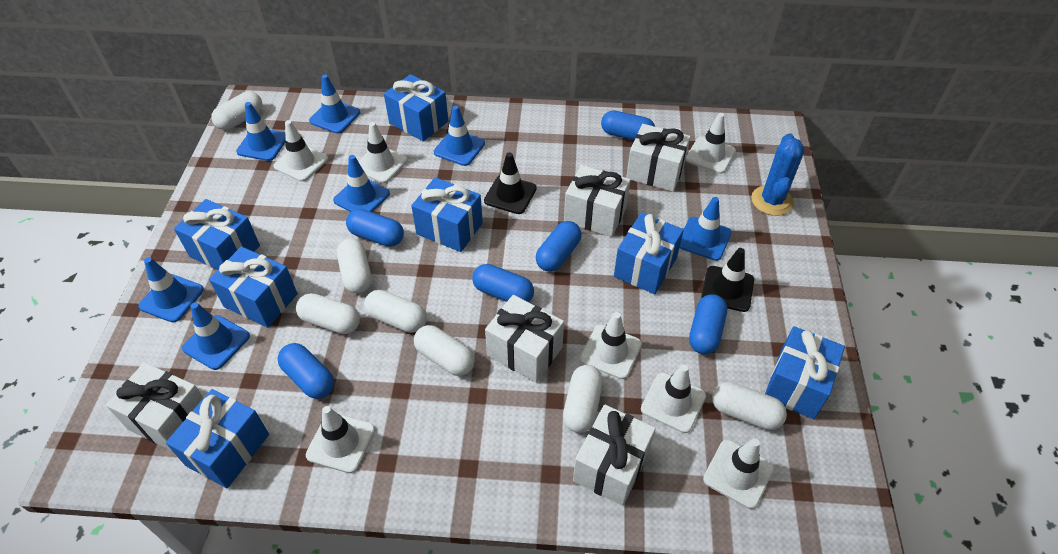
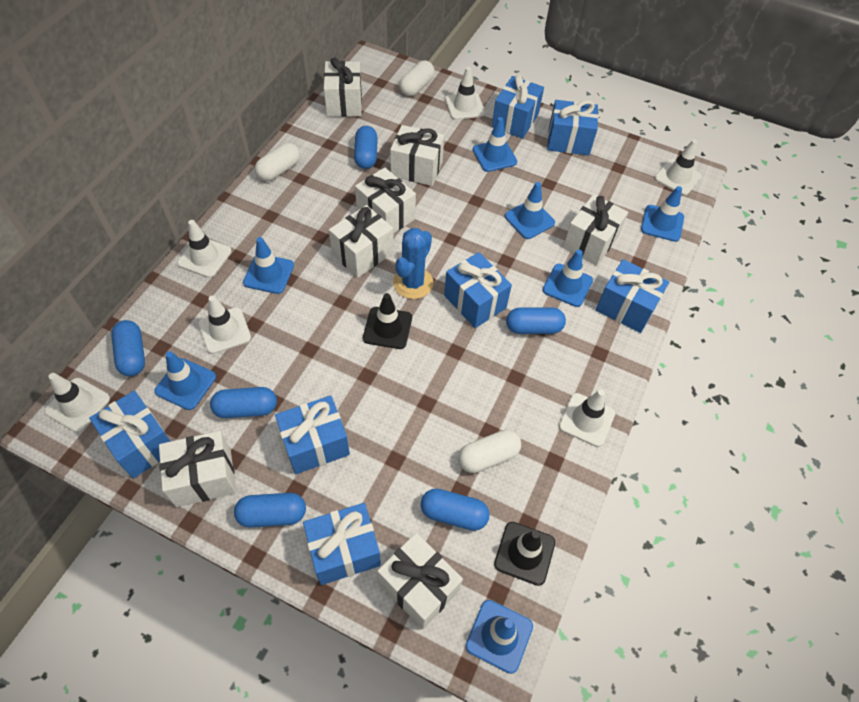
white capsule: 7 -> 3
white gift: 5 -> 7
white traffic cone: 7 -> 6

